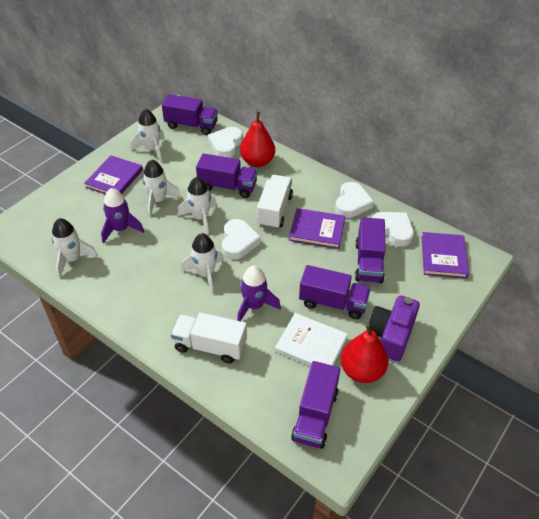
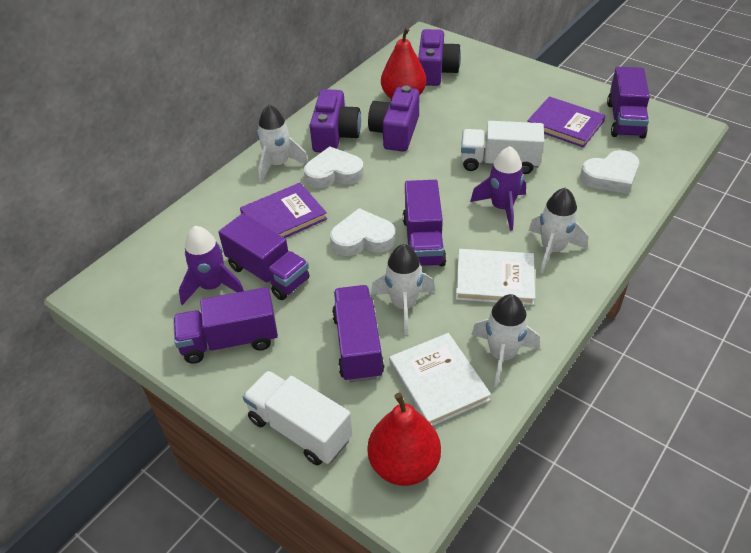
purple book: 3 -> 2
purple camera: 1 -> 3
white book: 1 -> 2
white heart: 4 -> 3
white rocket: 5 -> 4

